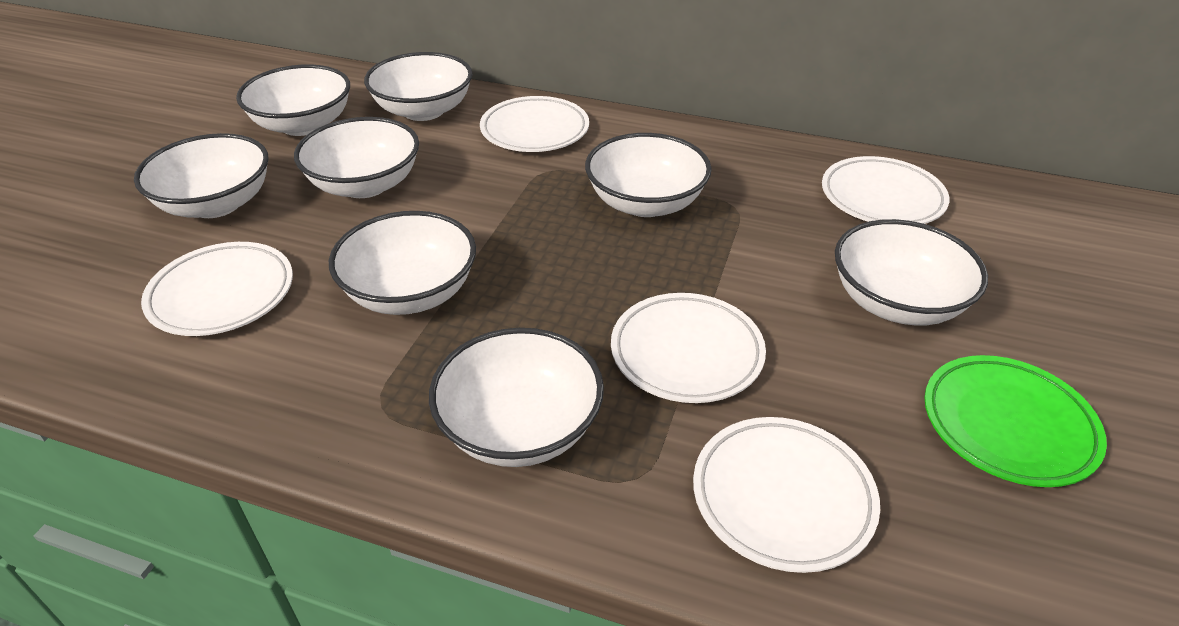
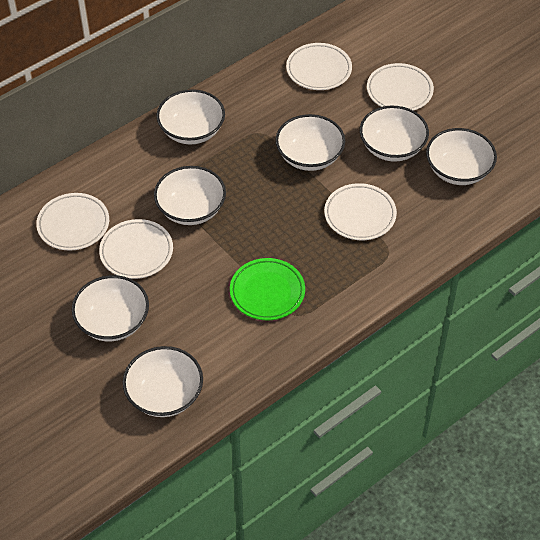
white bowl: 8 -> 7

